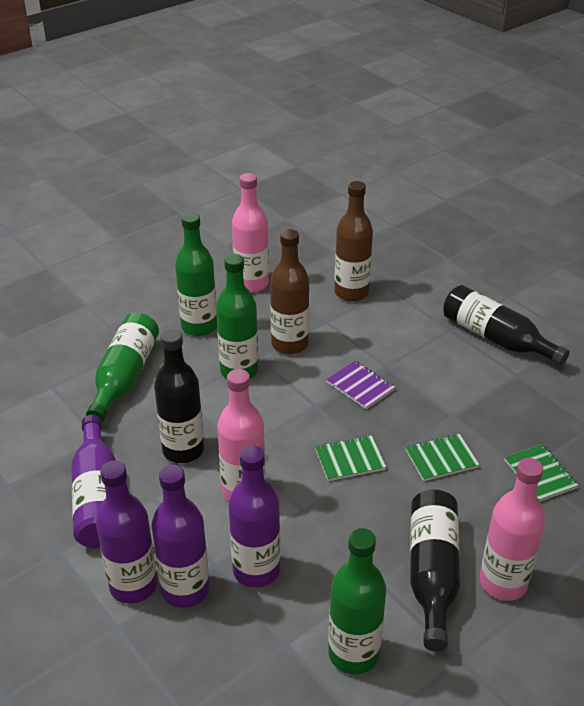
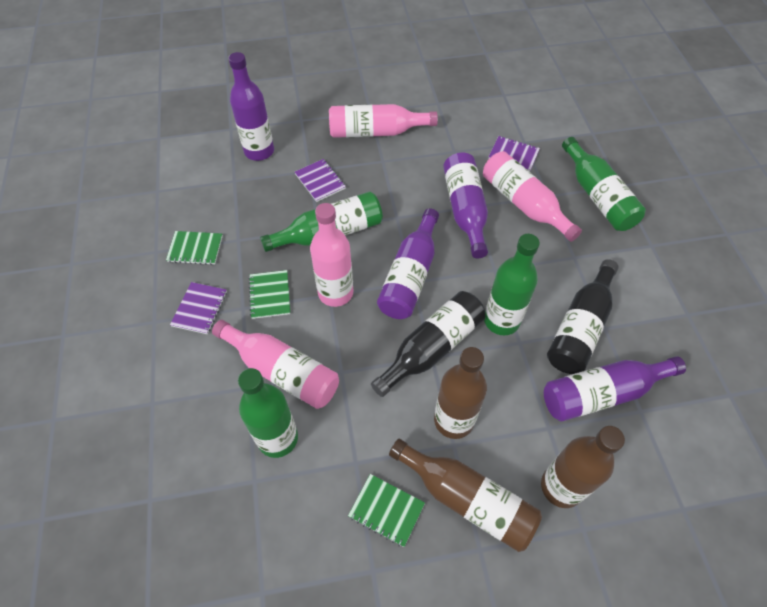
black bottle: 3 -> 2
brown bottle: 2 -> 3
pink bottle: 3 -> 4
purple notebook: 1 -> 3

